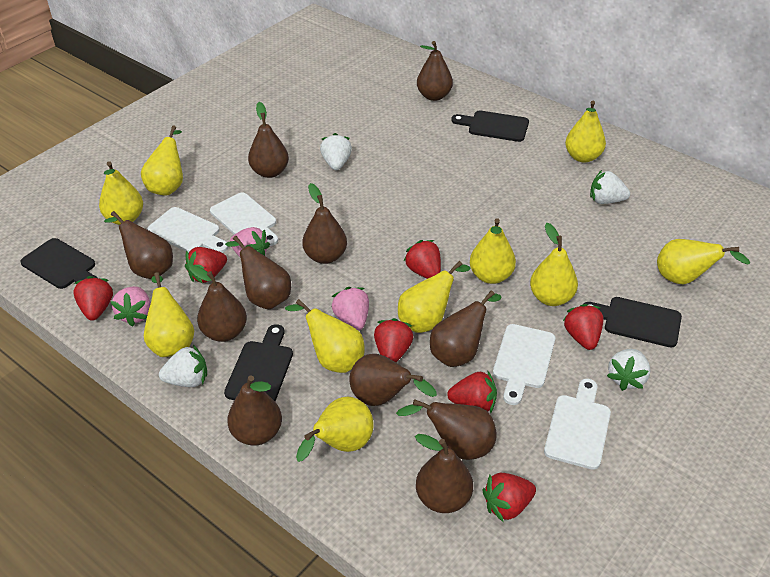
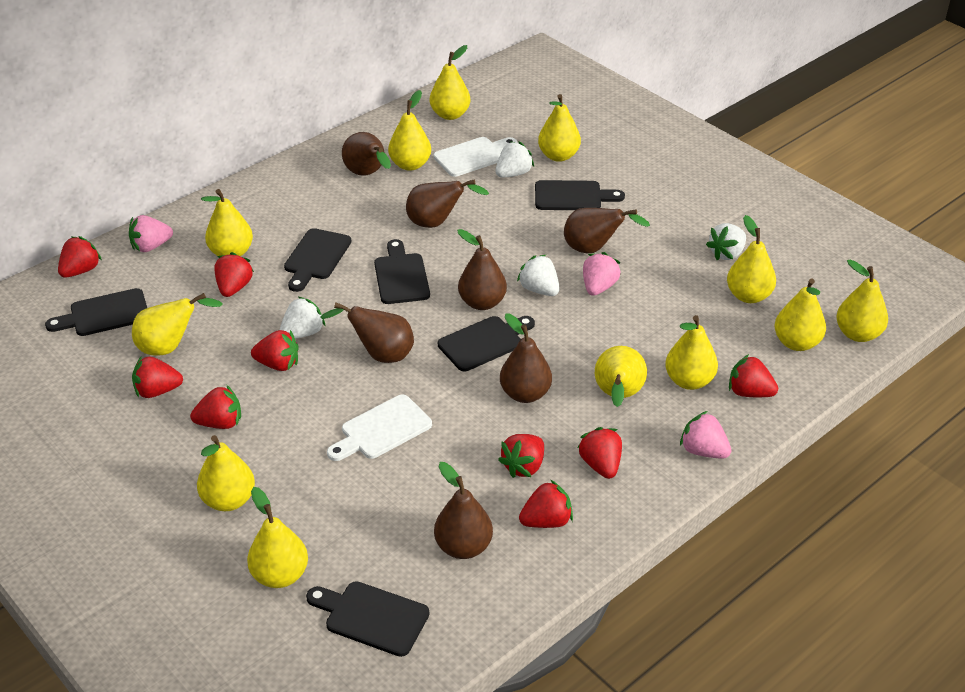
black cutting board: 4 -> 6
brown pear: 11 -> 7
red strawberry: 7 -> 9
white cutting board: 4 -> 2
yellow pear: 10 -> 12

